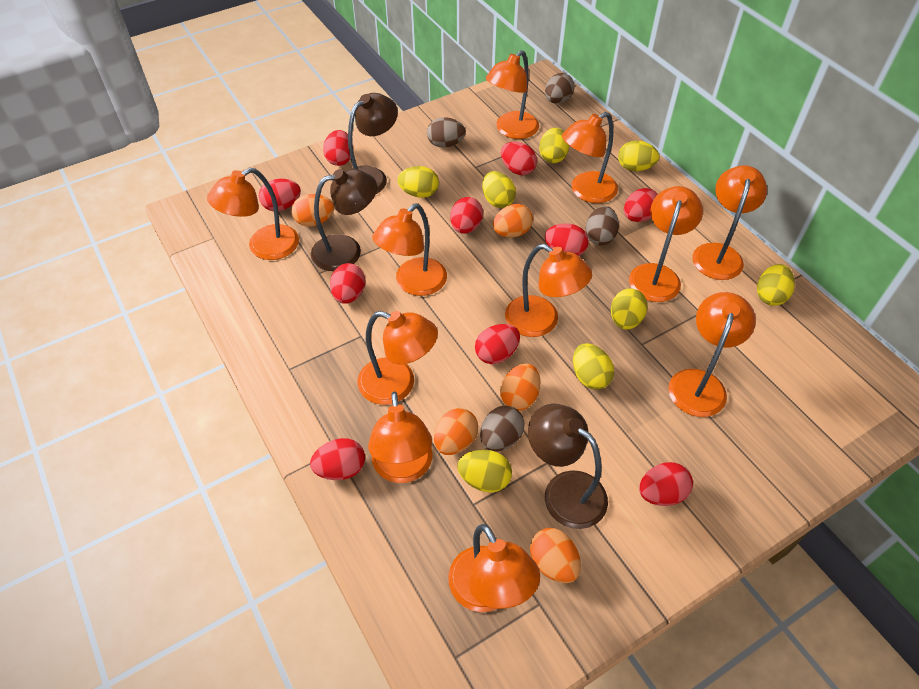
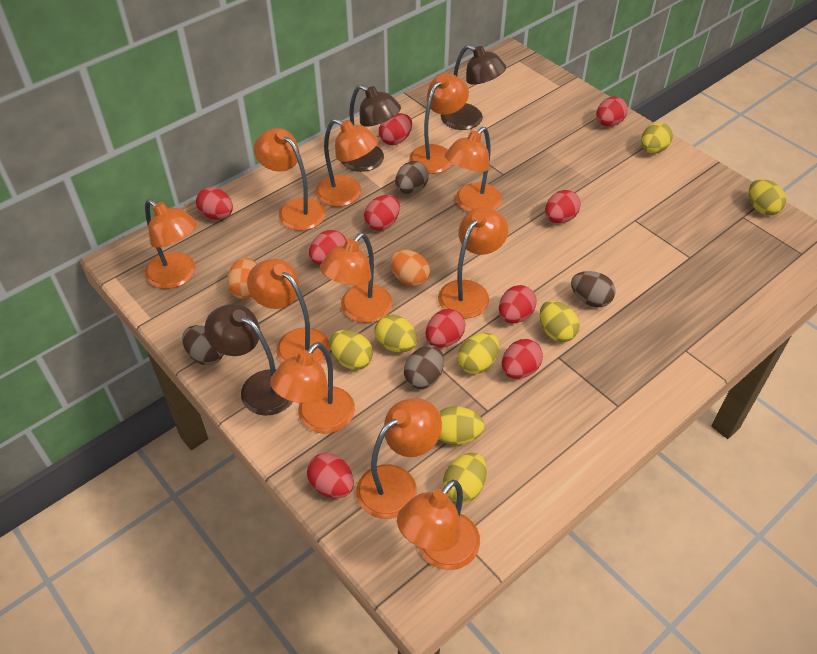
orange egg: 5 -> 2

